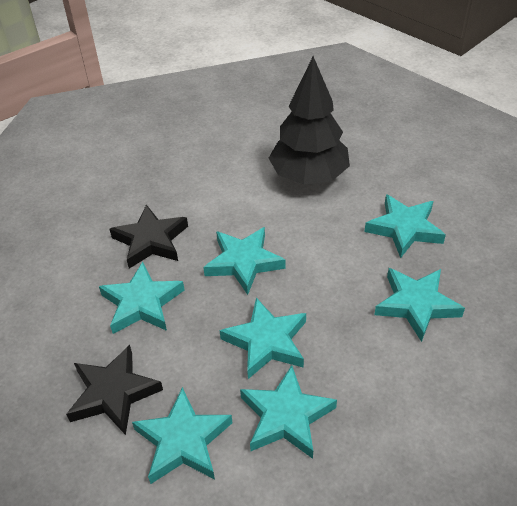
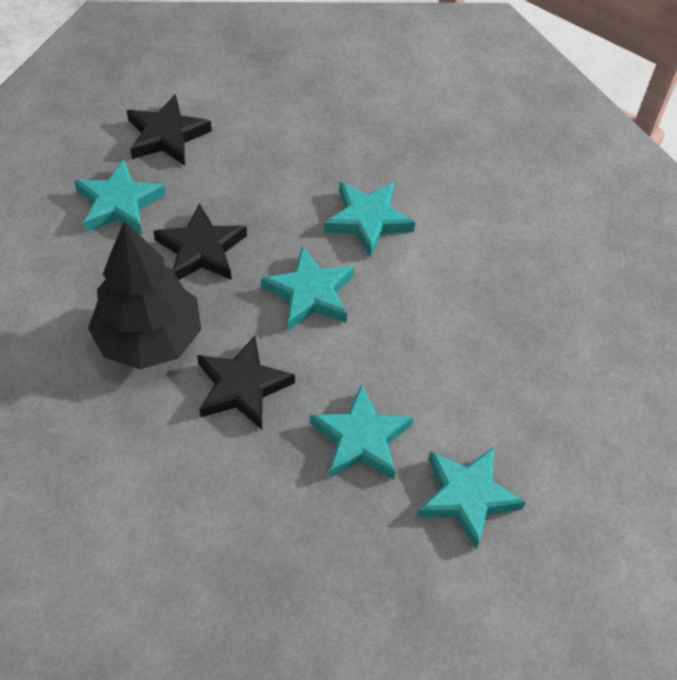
black star: 2 -> 3
turquoise star: 7 -> 5

